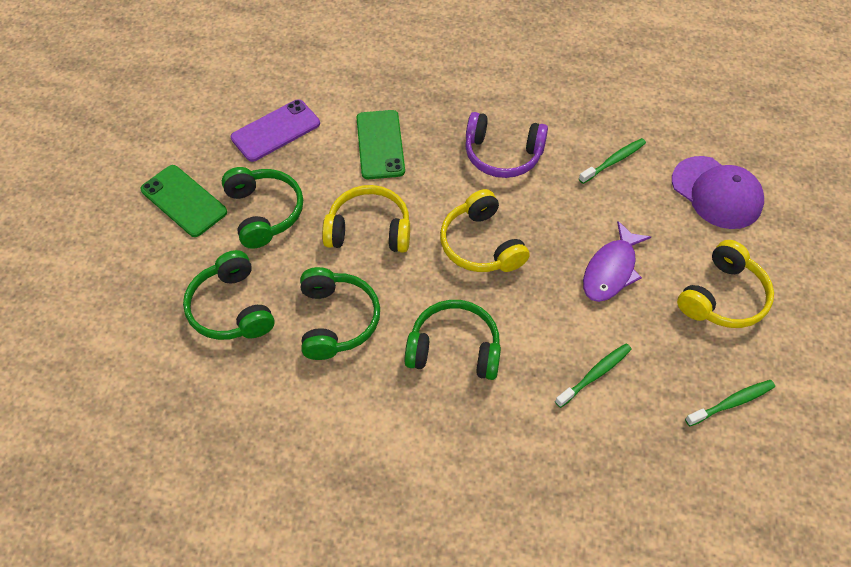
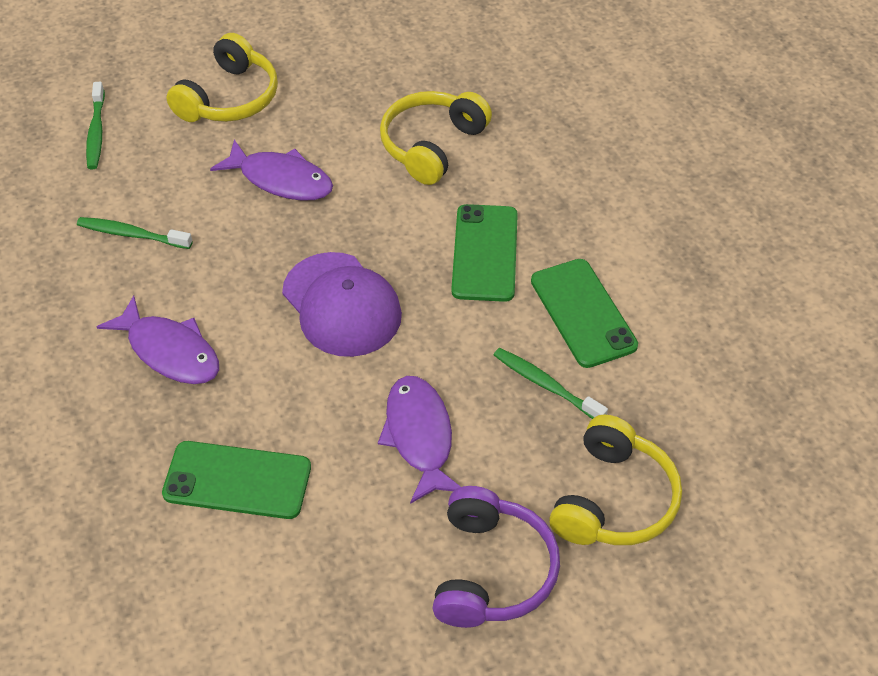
green headphones: 4 -> 0
green phone: 2 -> 3
purple fish: 1 -> 3
purple phone: 1 -> 0

